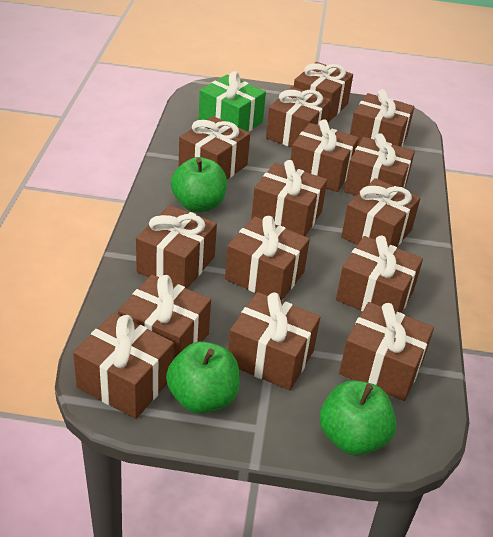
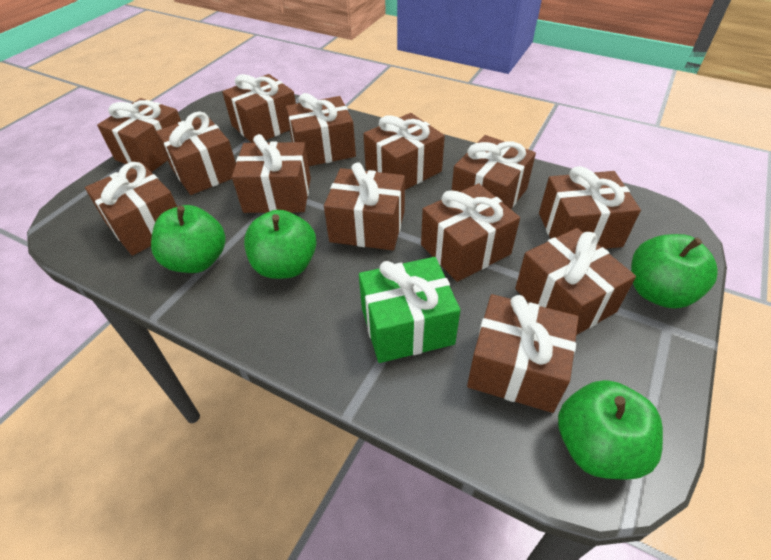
brown gift: 15 -> 13
green apple: 3 -> 4

